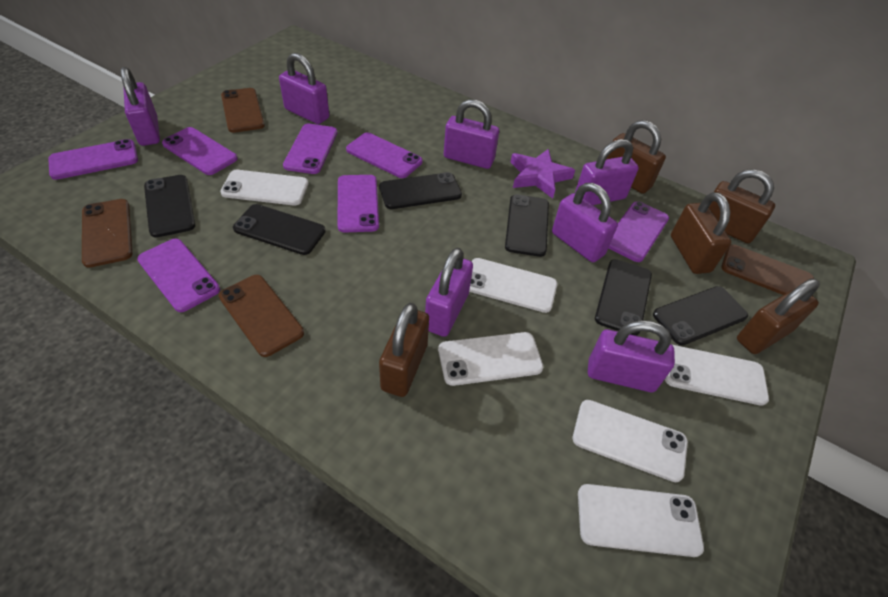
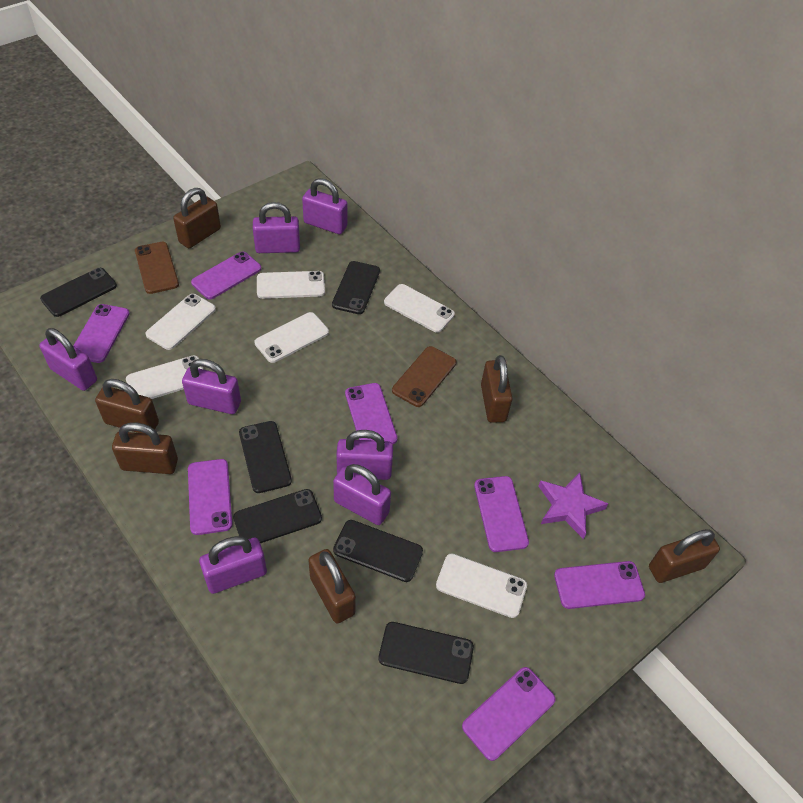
brown padlock: 5 -> 6
brown phone: 4 -> 2

